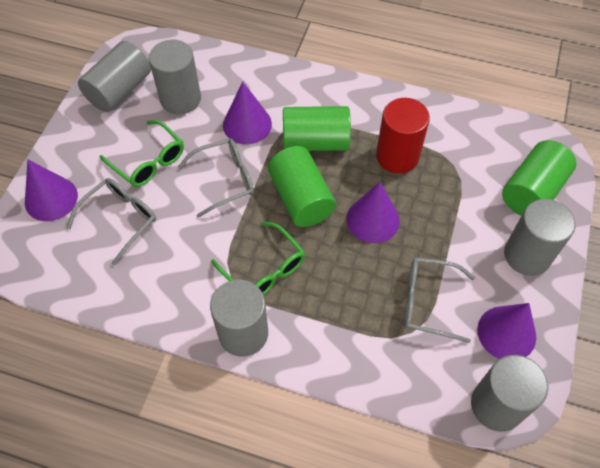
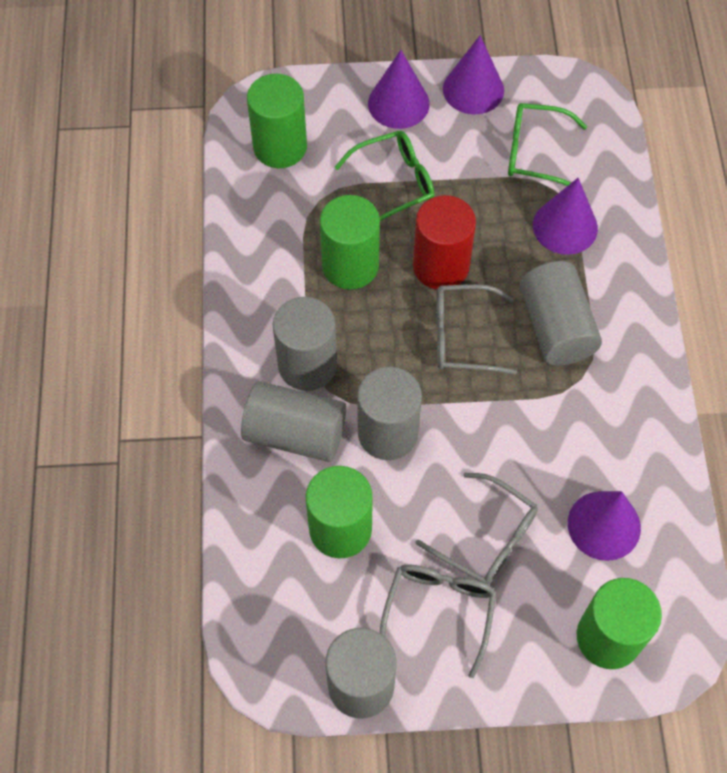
green cylinder: 3 -> 4

